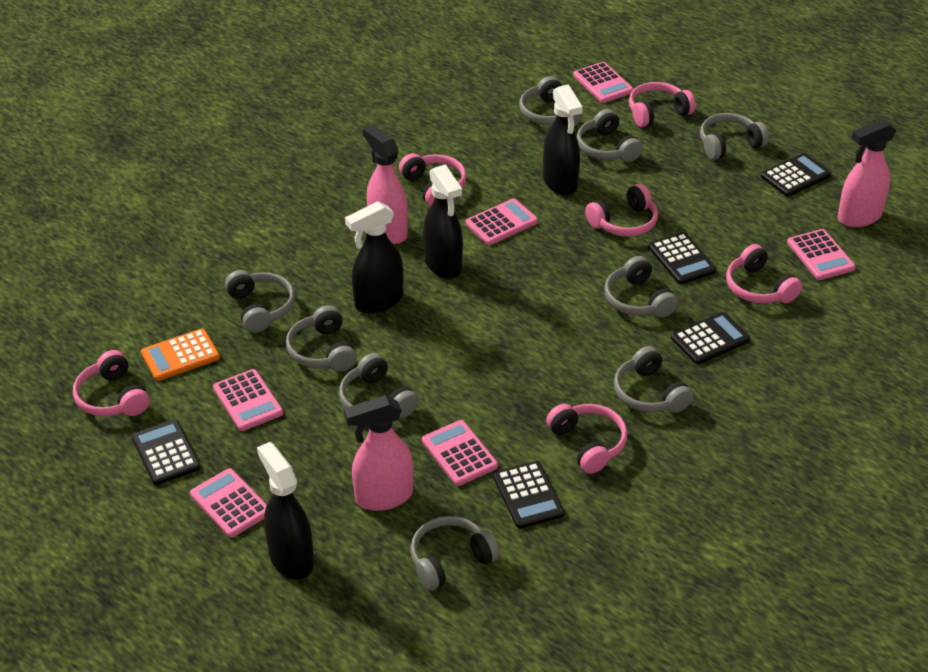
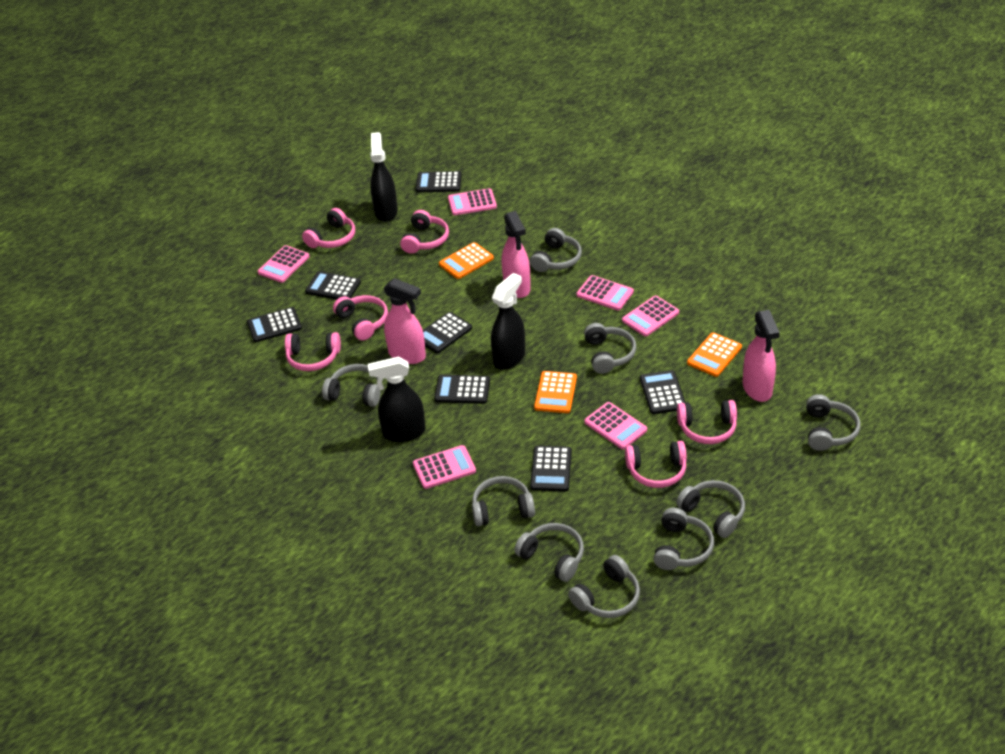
black calculator: 5 -> 7
black spray bottle: 4 -> 3
orange calculator: 1 -> 3

